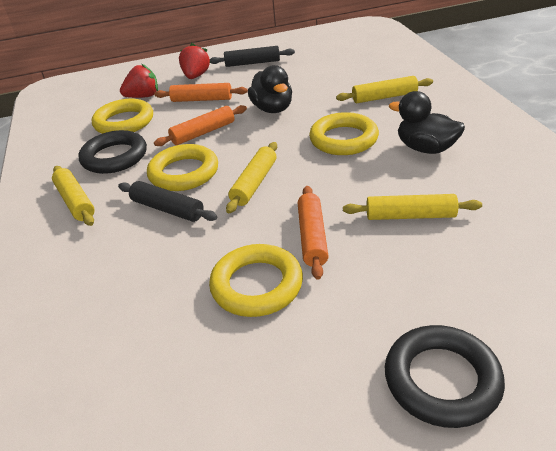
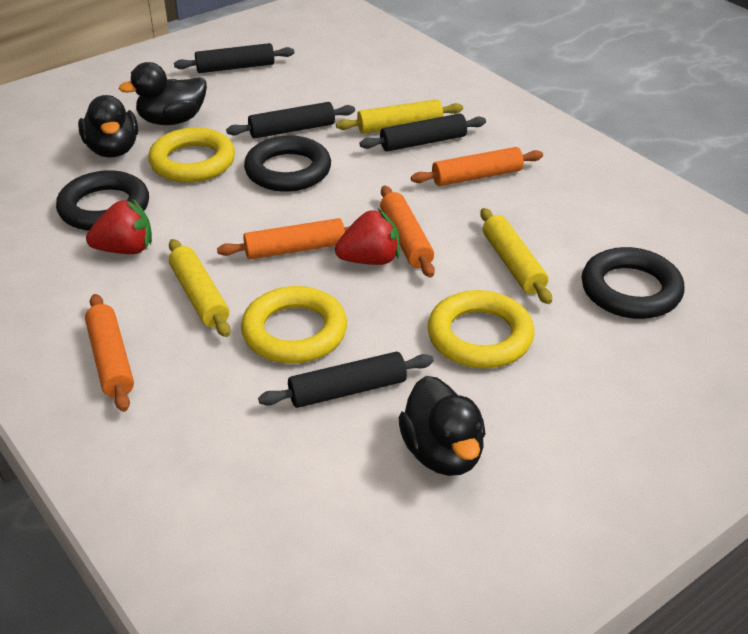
black duck: 2 -> 3
black ring: 2 -> 3
black rolling pin: 2 -> 4
orange rolling pin: 3 -> 4
yellow ring: 4 -> 3
yellow rolling pin: 4 -> 3

